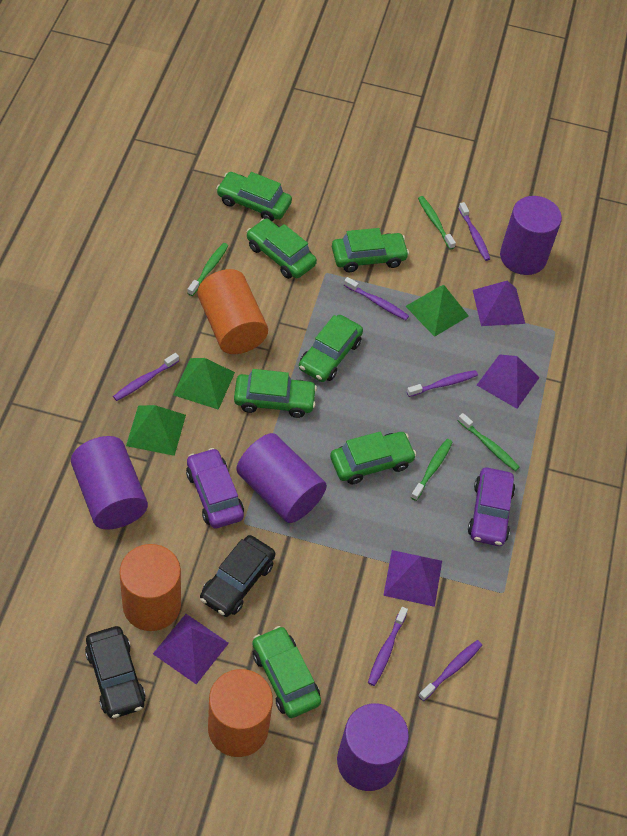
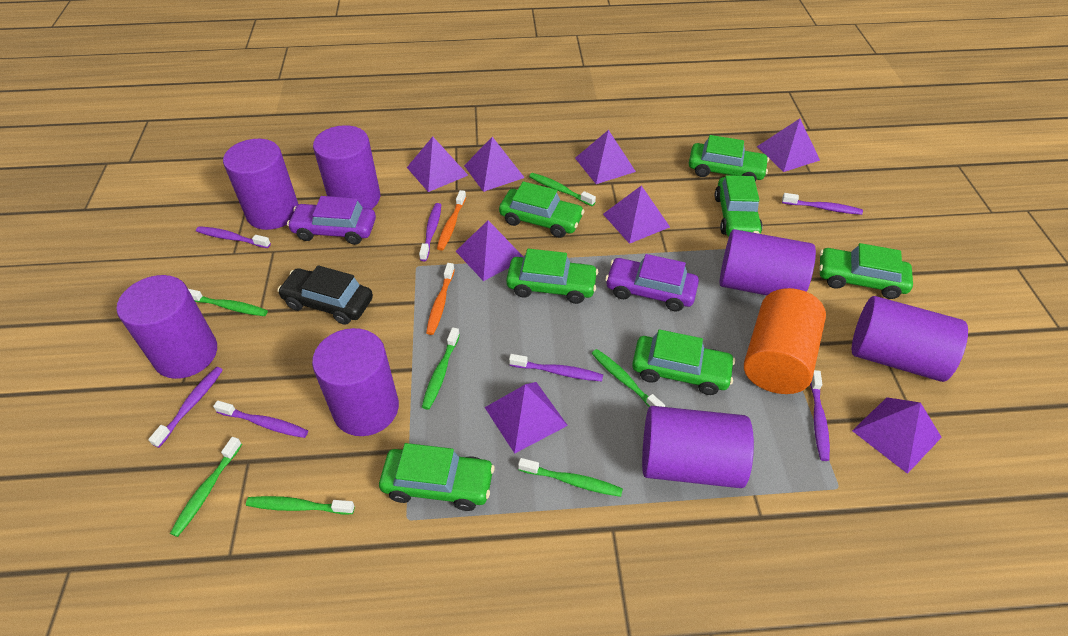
black car: 2 -> 1
green pyramid: 3 -> 0
green toothbrush: 4 -> 7
orange cylinder: 3 -> 1
orange toothbrush: 0 -> 2
purple cylinder: 4 -> 7
purple pyramid: 4 -> 8
purple toothbrush: 6 -> 7

